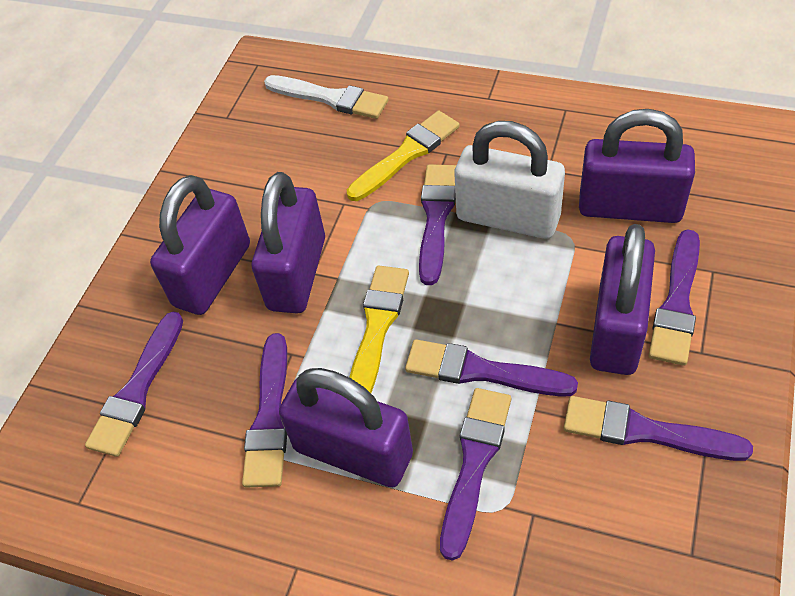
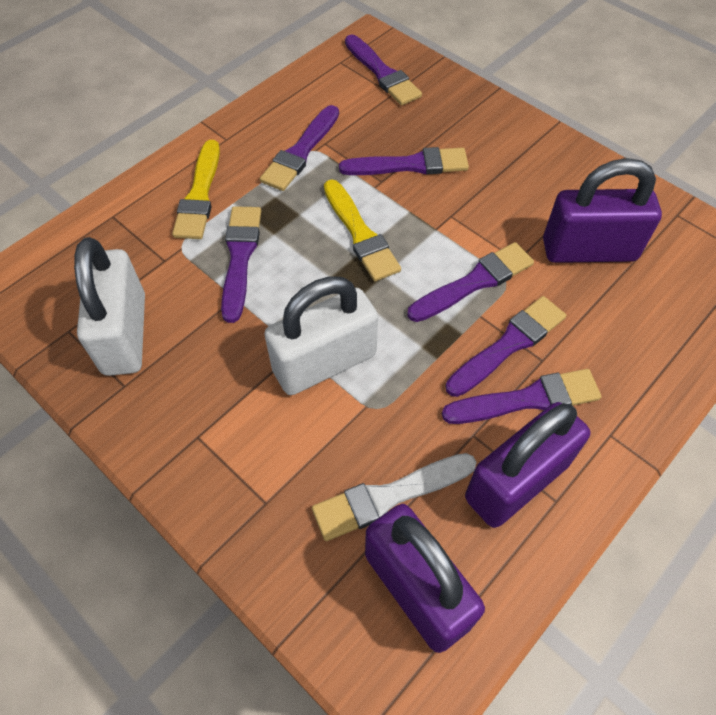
purple padlock: 5 -> 3
white padlock: 1 -> 2

